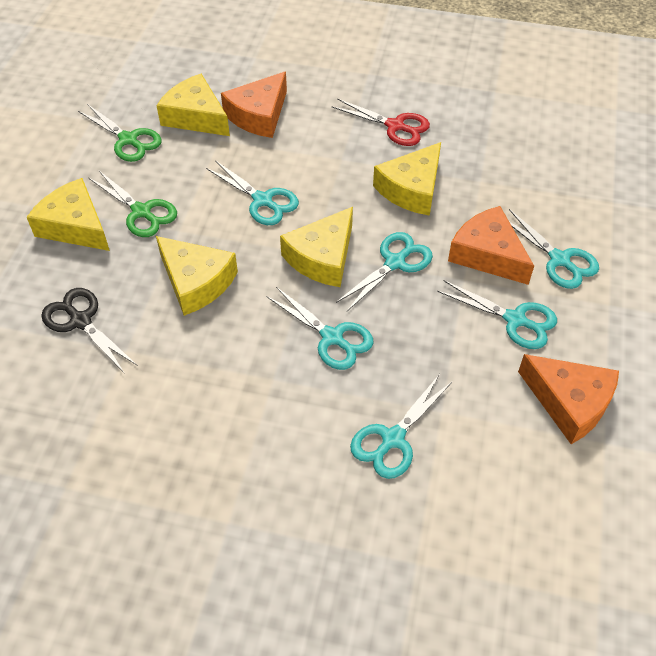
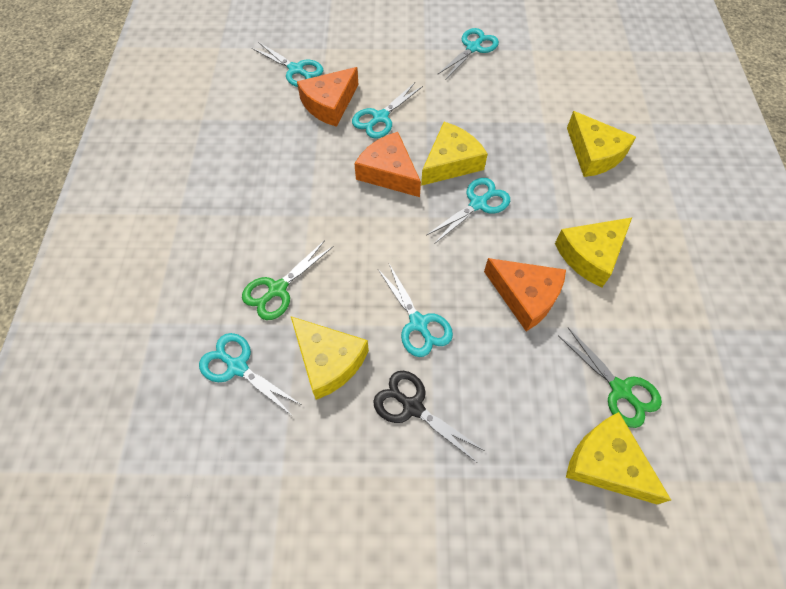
red scissors: 1 -> 0

